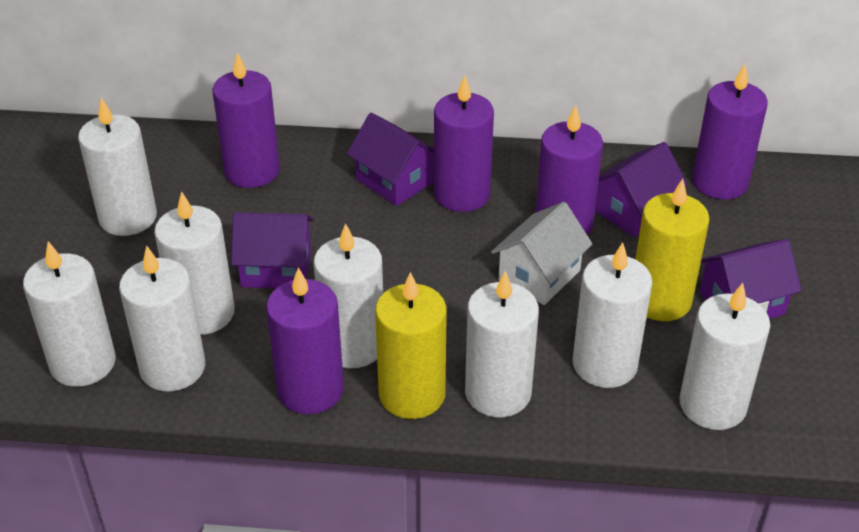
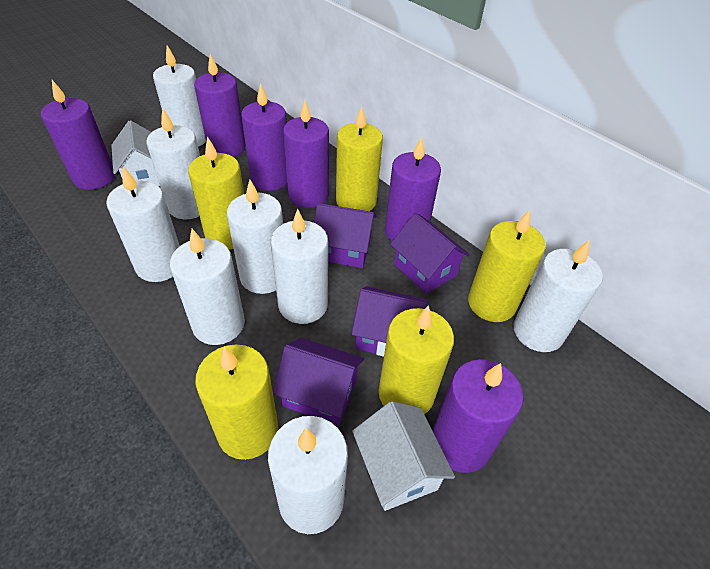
purple candle: 5 -> 6
white house: 1 -> 2
yellow candle: 2 -> 5

